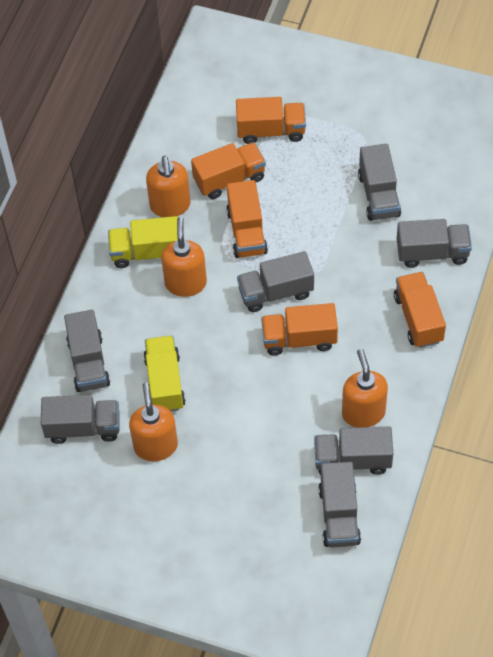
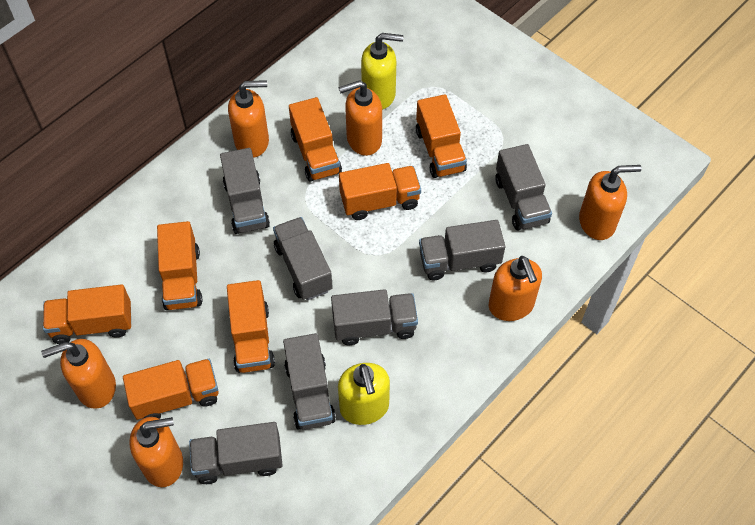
orange soap dispenser: 4 -> 6
orange truck: 5 -> 7
yellow soap dispenser: 0 -> 2
yellow truck: 2 -> 0

